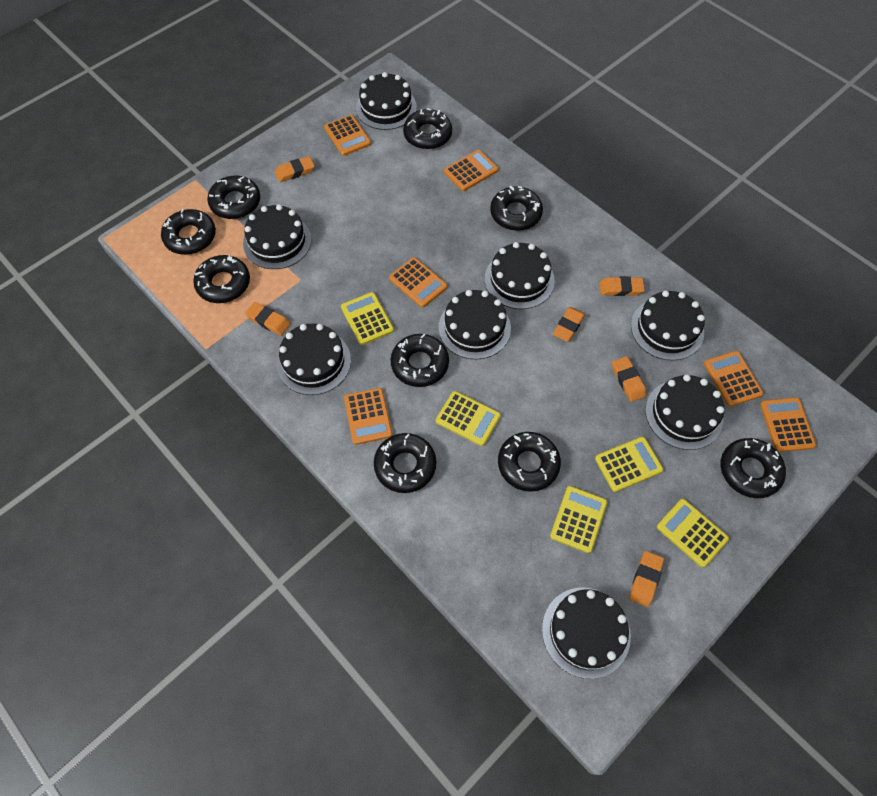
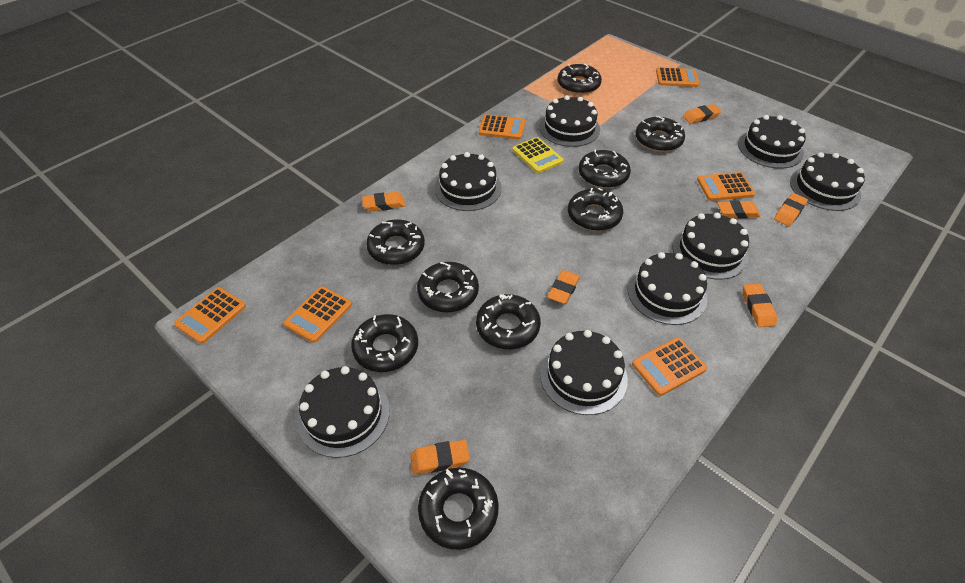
orange eraser: 6 -> 7
yellow calculator: 5 -> 1

